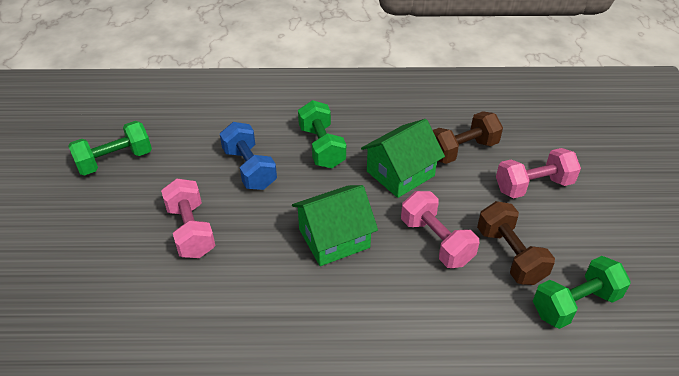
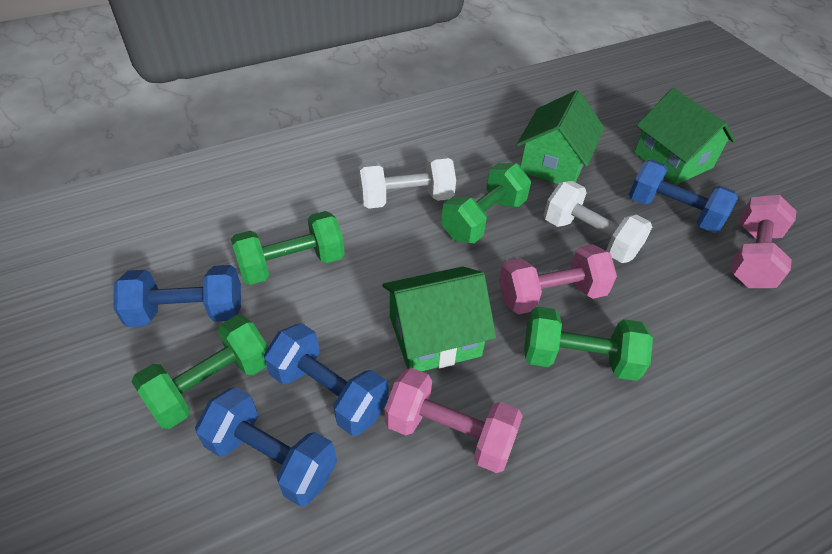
blue dumbbell: 1 -> 4
brown dumbbell: 2 -> 0
green dumbbell: 3 -> 4
green house: 2 -> 3
white dumbbell: 0 -> 2

